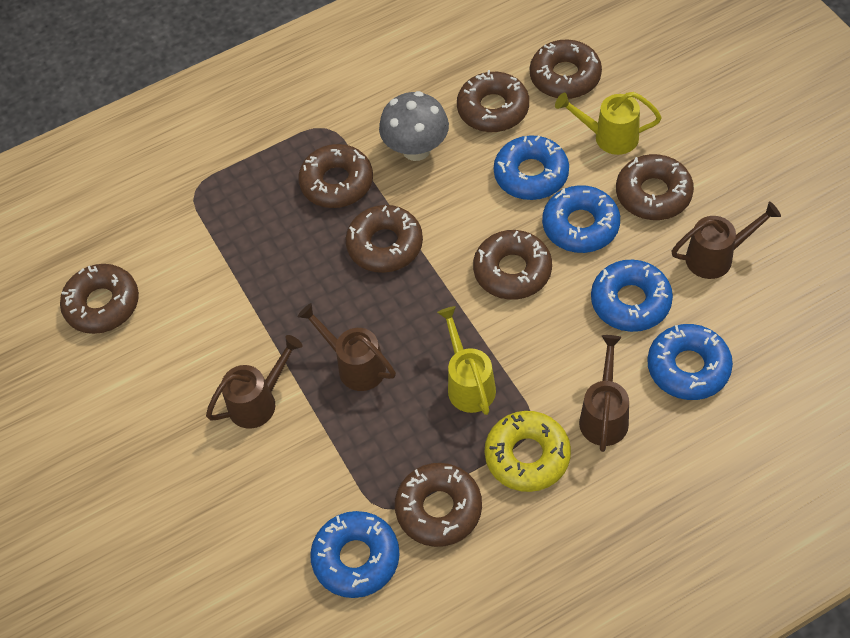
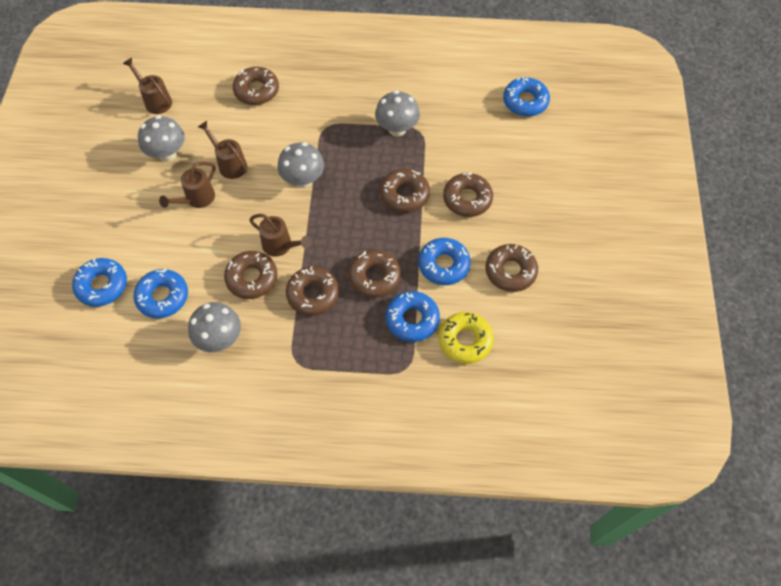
brown donut: 8 -> 7
grey mushroom: 1 -> 4
yellow watering can: 2 -> 0

